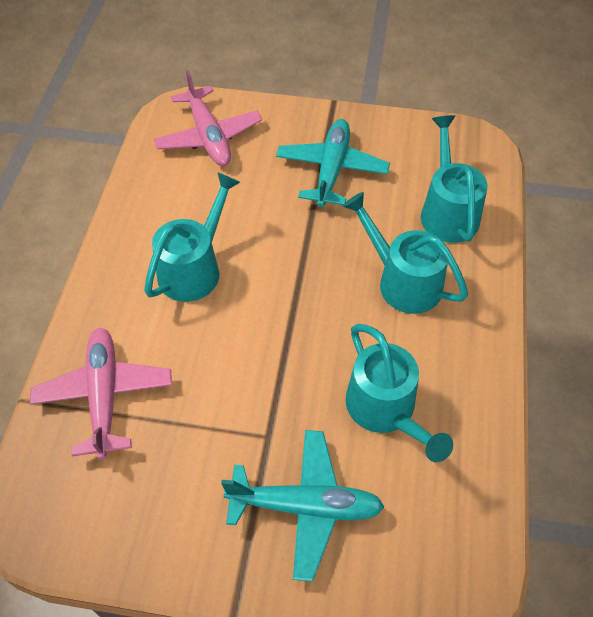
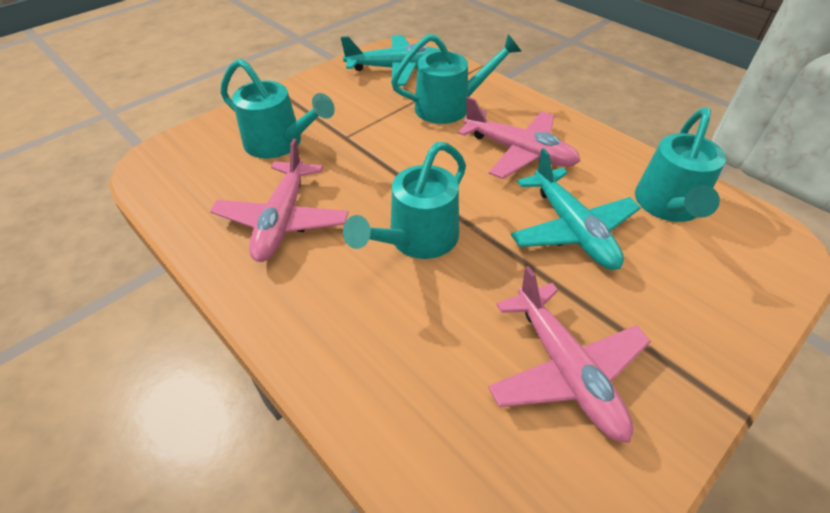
pink plane: 2 -> 3

